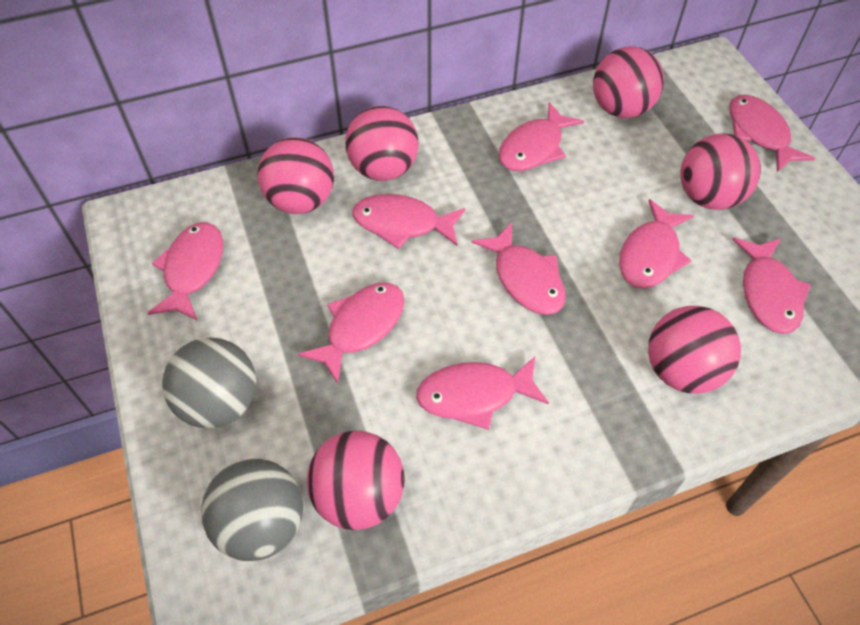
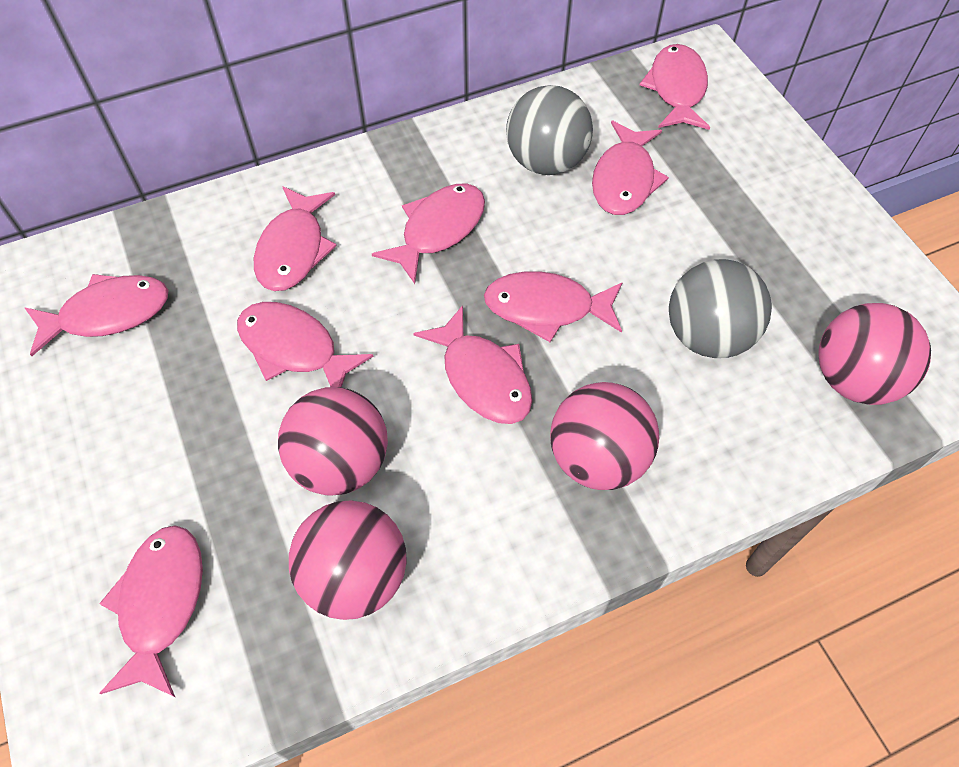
pink ball: 6 -> 4

